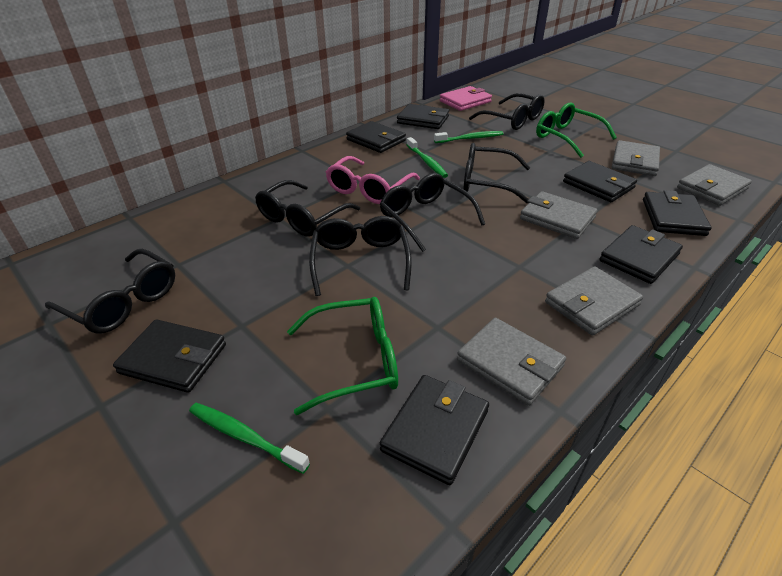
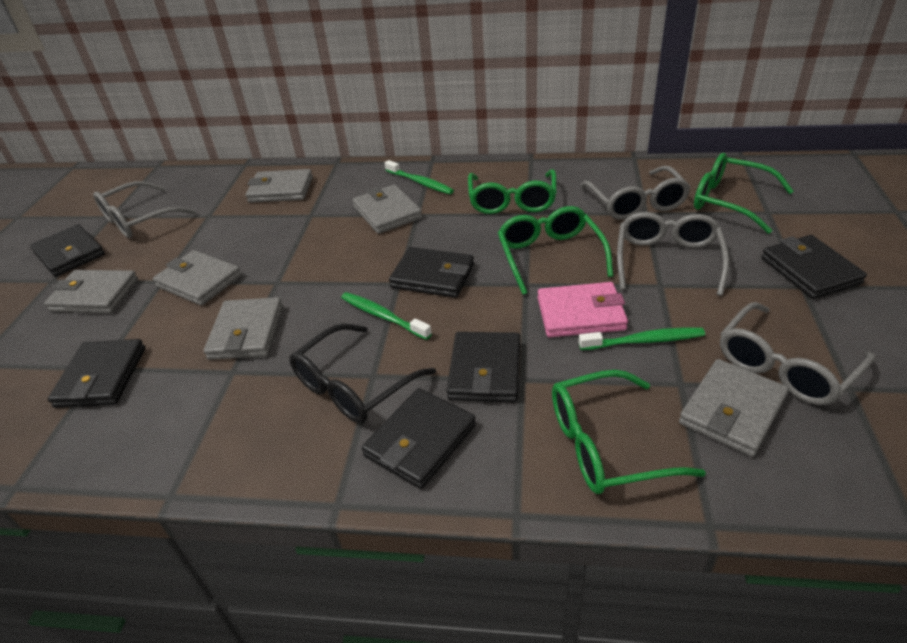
black glasses: 6 -> 1
black wallet: 7 -> 6
green glasses: 2 -> 4
grey glasses: 0 -> 4
grey wallet: 5 -> 6
pink glasses: 1 -> 0

